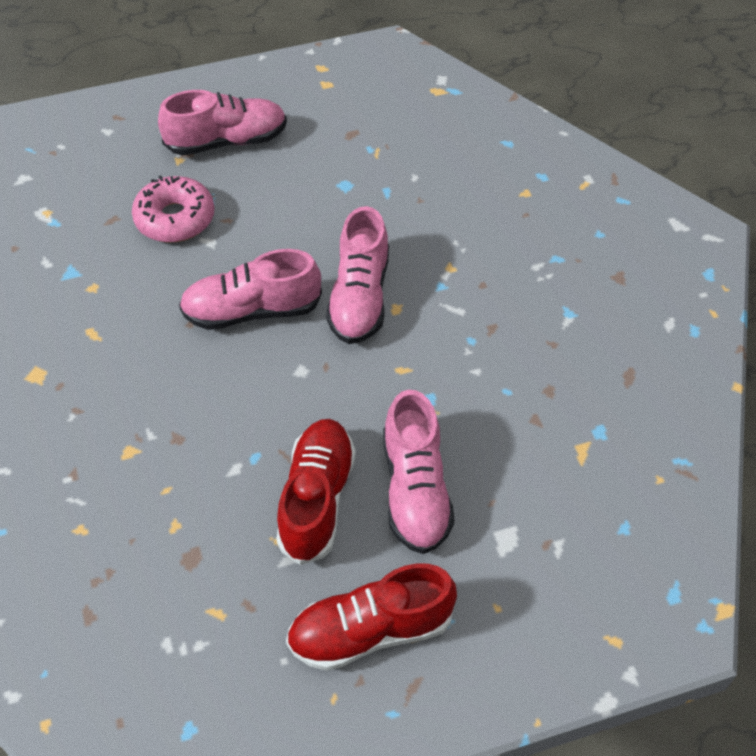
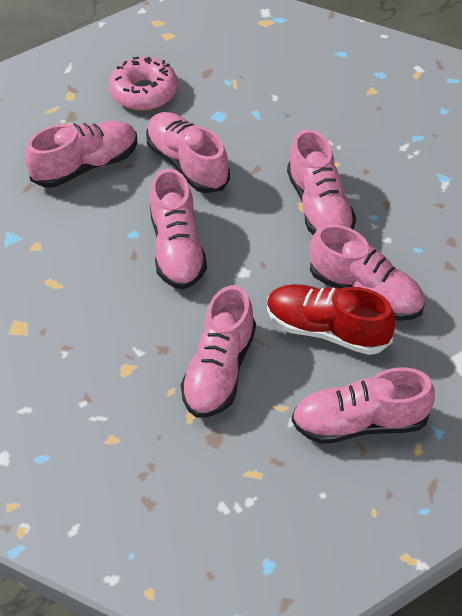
pink shoe: 4 -> 7
red shoe: 2 -> 1

